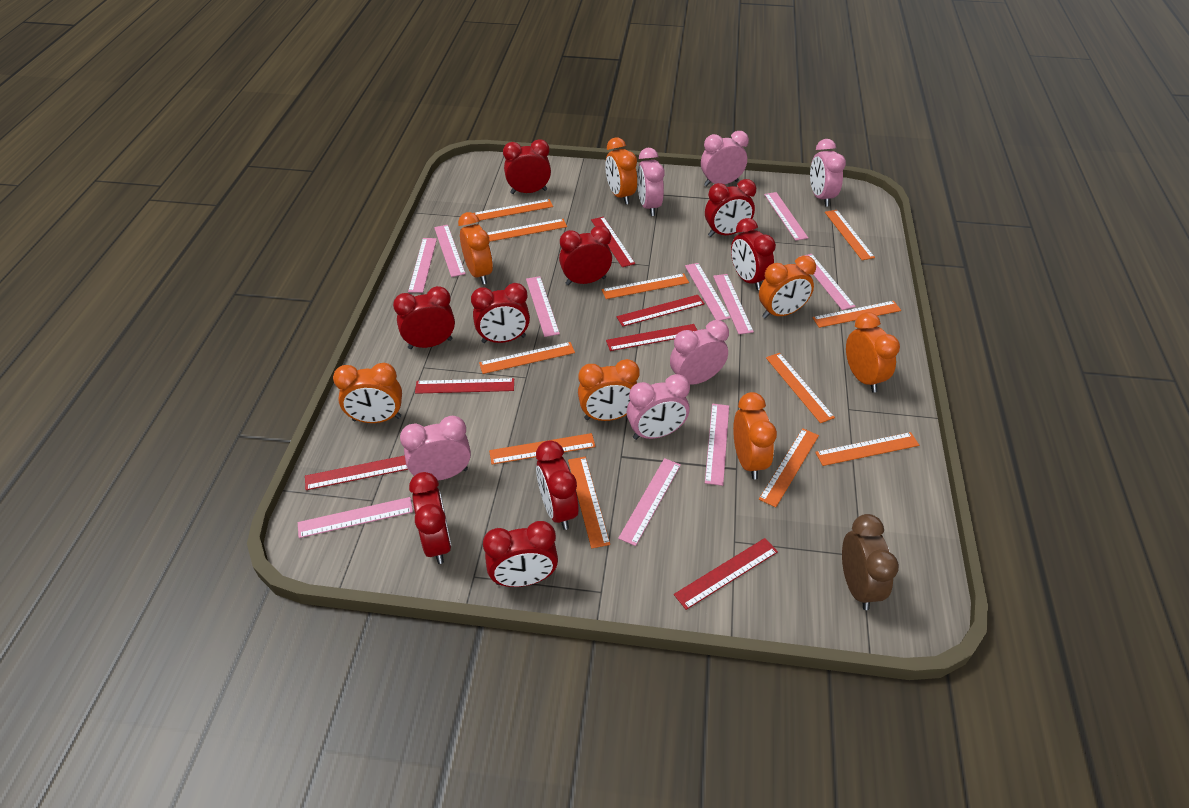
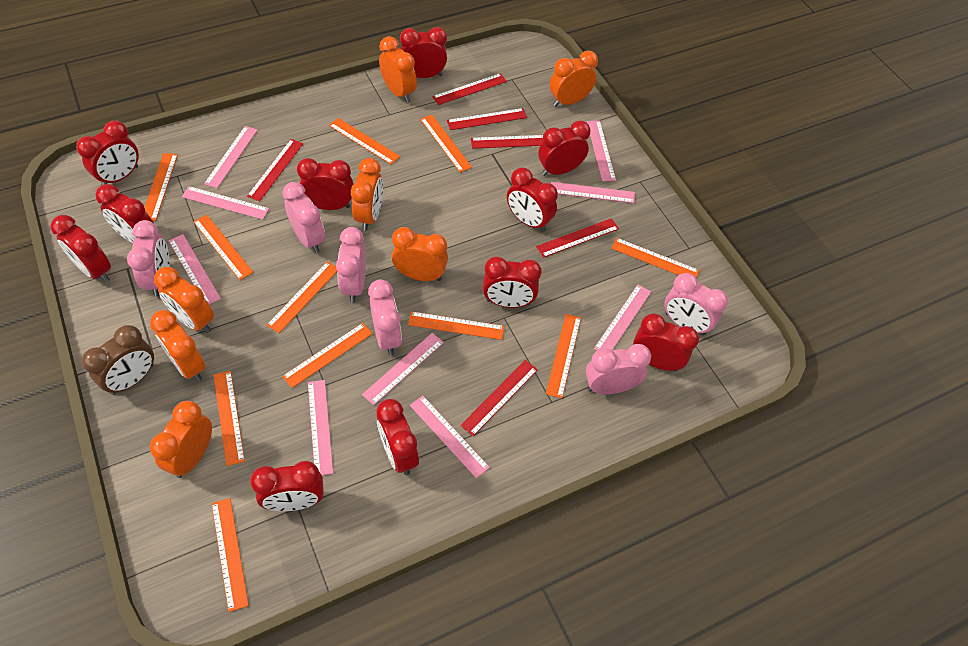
pink ruler: 10 -> 9
red clock: 9 -> 11

